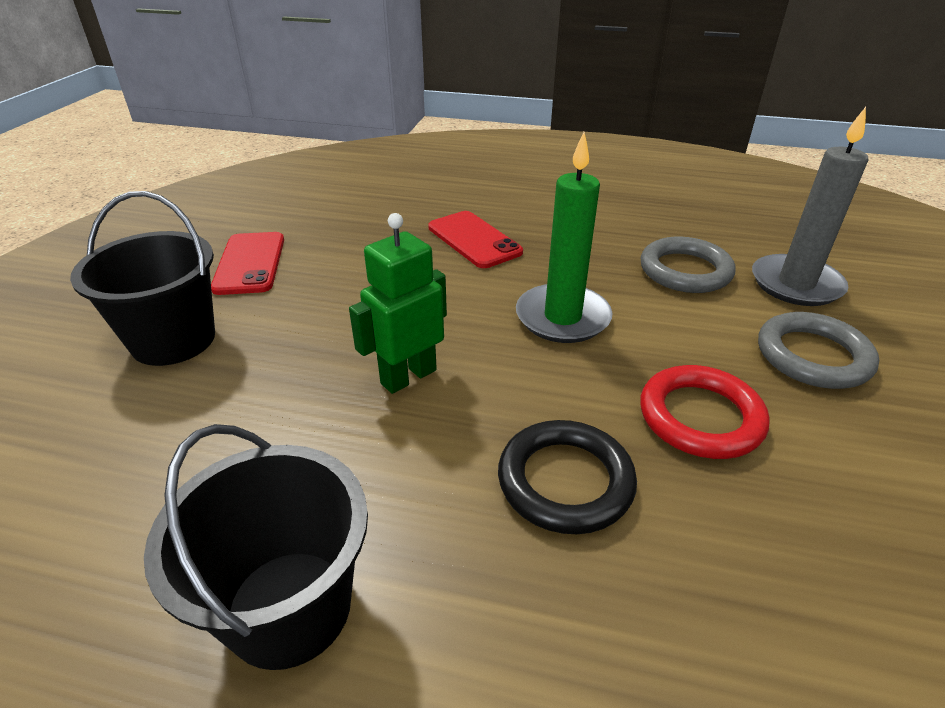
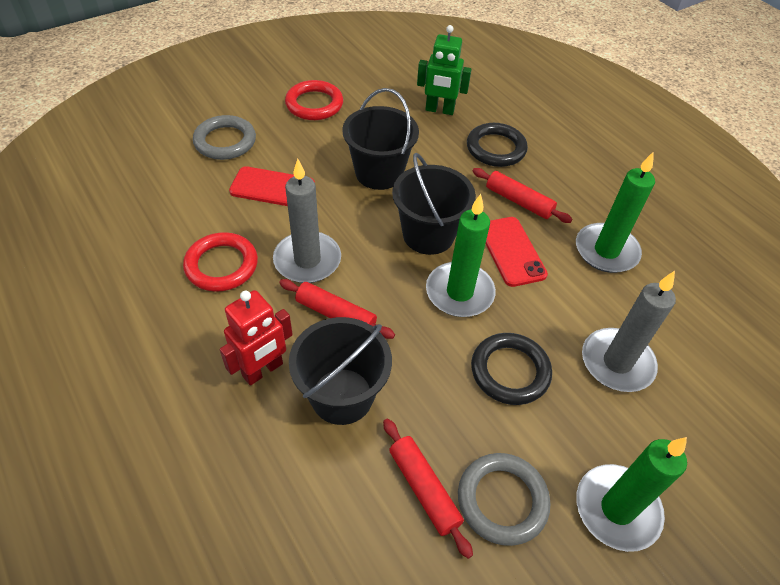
black bucket: 2 -> 3
black ring: 1 -> 2
green candle: 1 -> 3
grey candle: 1 -> 2
red ring: 1 -> 2
red robot: 0 -> 1
red rolling pin: 0 -> 3

